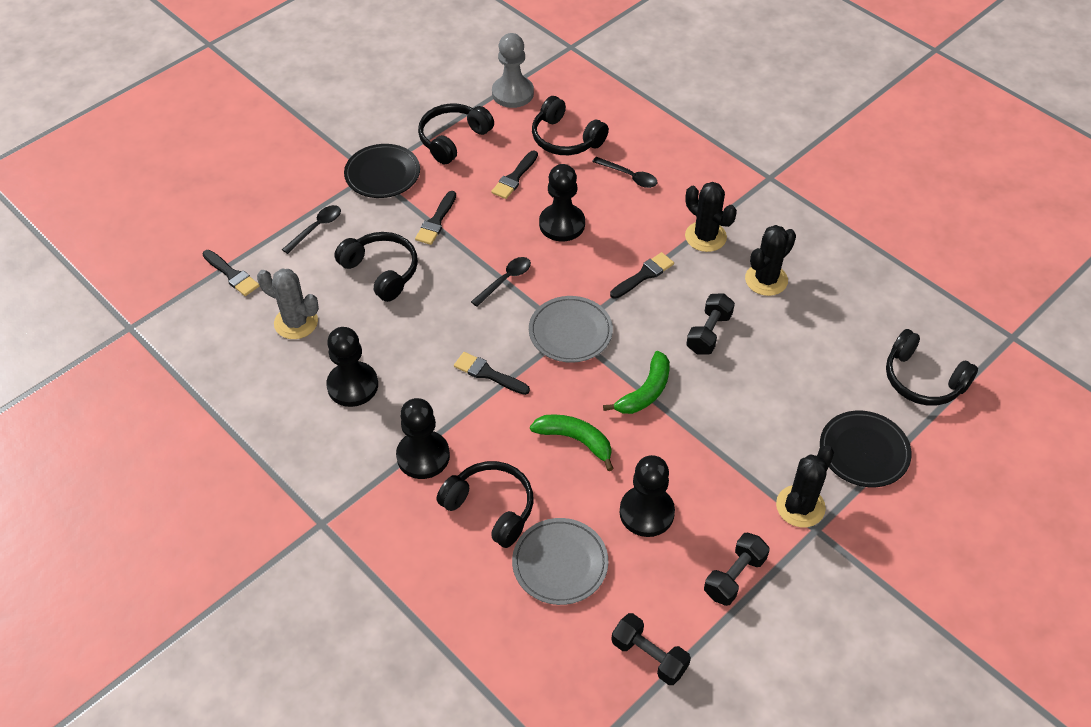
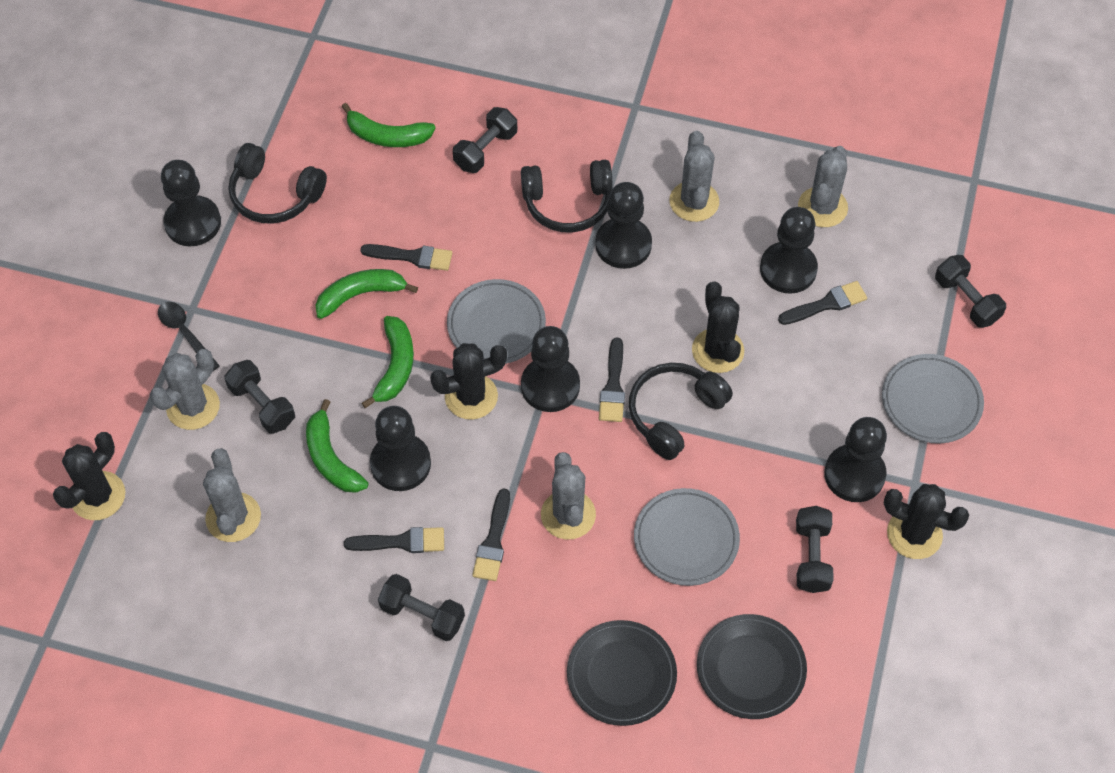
black cactus: 3 -> 4
black dumbbell: 3 -> 5
black headphones: 5 -> 3
black pawn: 4 -> 6
black spoon: 3 -> 1
green banana: 2 -> 4
grey cactus: 1 -> 5
grey pawn: 1 -> 0
grey plate: 2 -> 3

